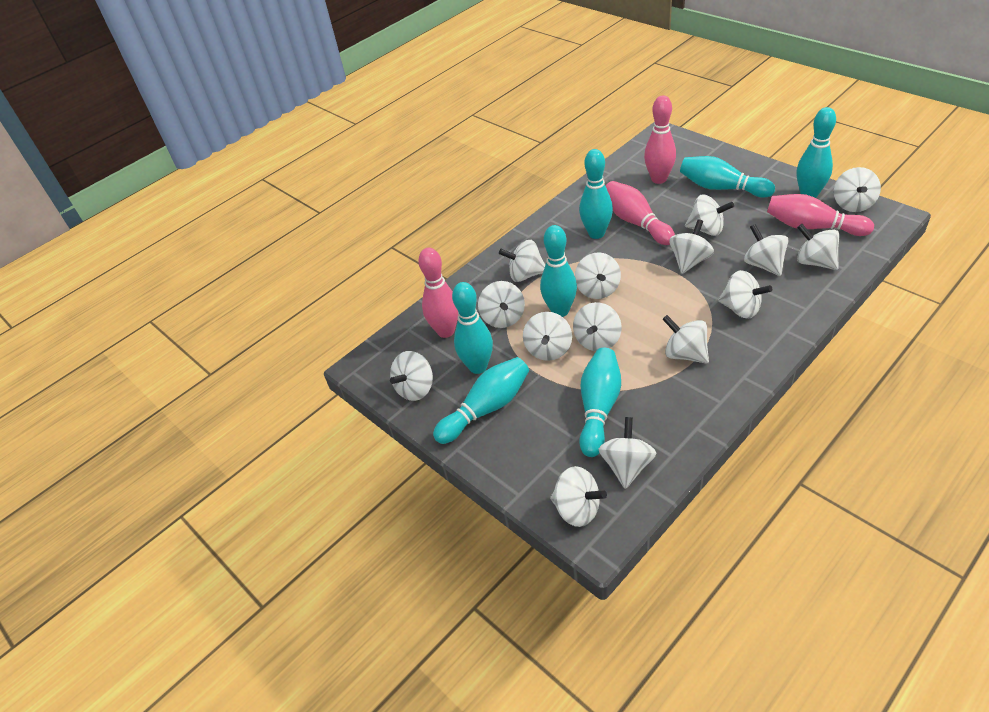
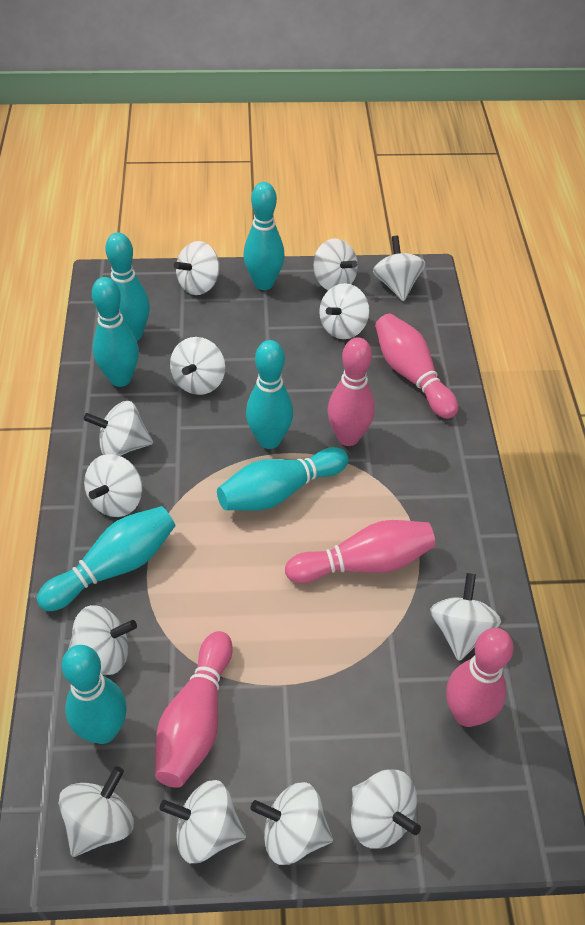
pink bowling pin: 4 -> 5
white spinning top: 15 -> 13

